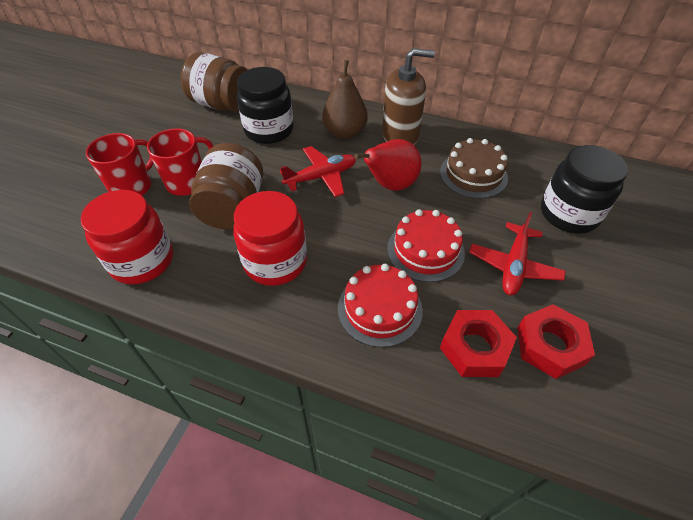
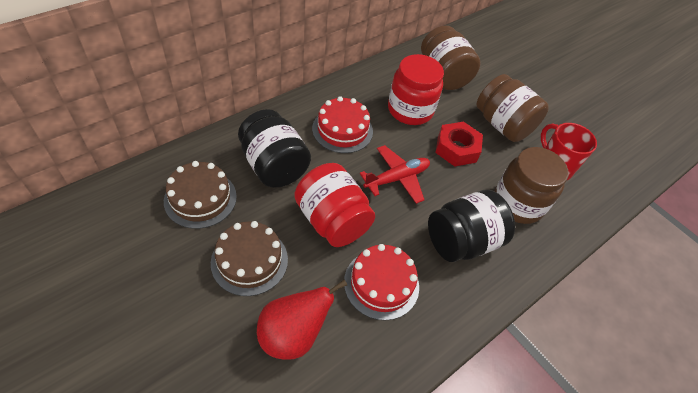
brown cake: 1 -> 2
brown jar: 2 -> 3
brown pear: 1 -> 0
brown soap dispenser: 1 -> 0
red mug: 2 -> 1
red nut: 2 -> 1
red plane: 2 -> 1

